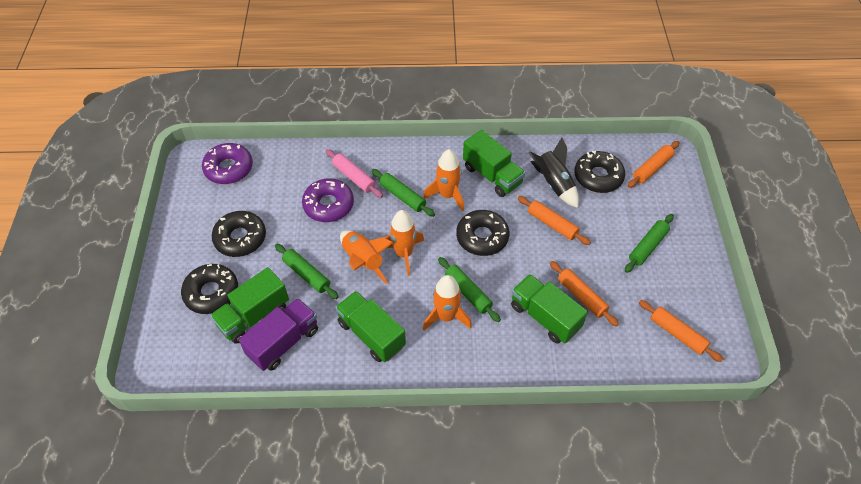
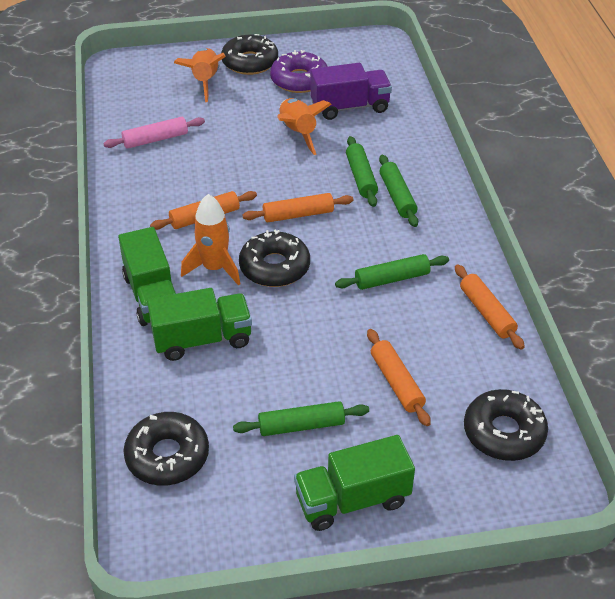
black rocket: 1 -> 0
green truck: 4 -> 3
orange rocket: 4 -> 3
purple donut: 2 -> 1

